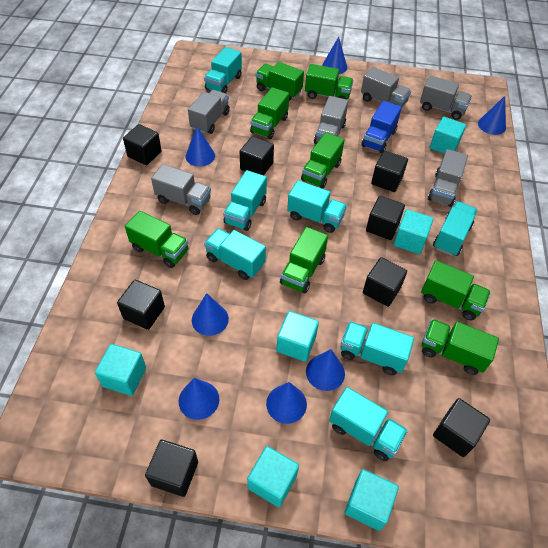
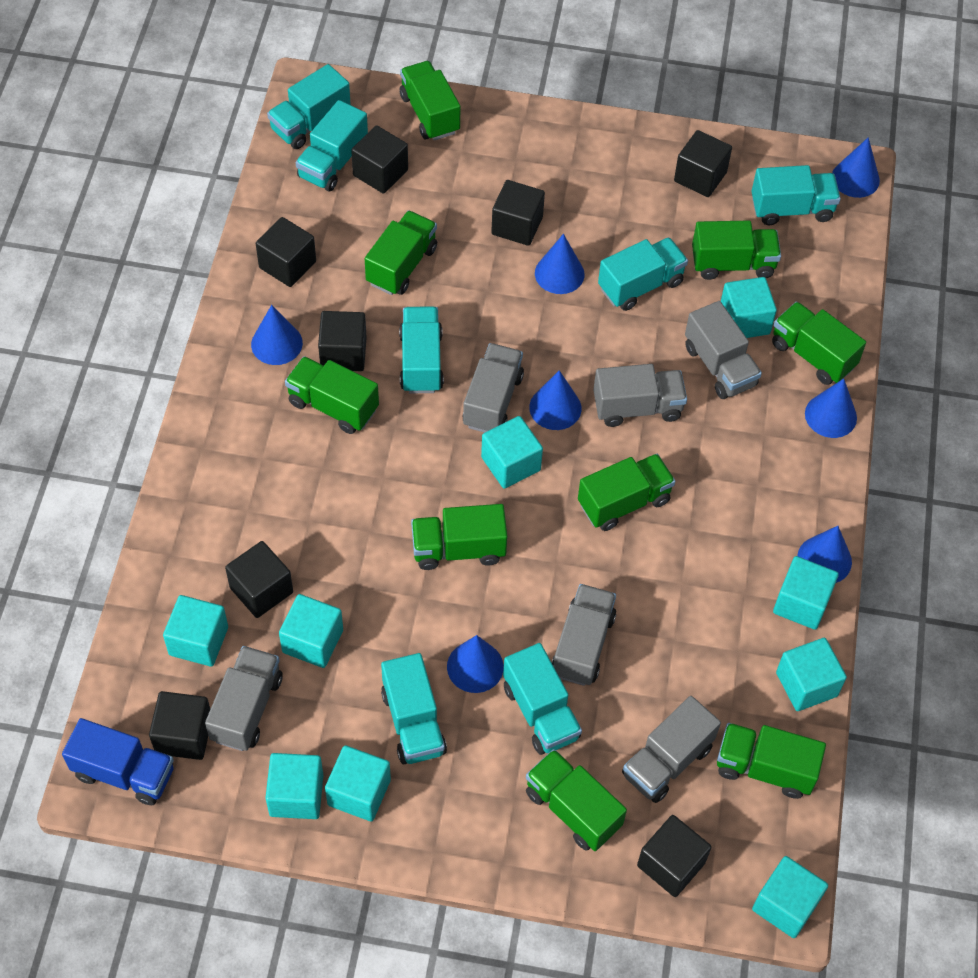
green truck: 8 -> 9
turquoise cube: 6 -> 9

